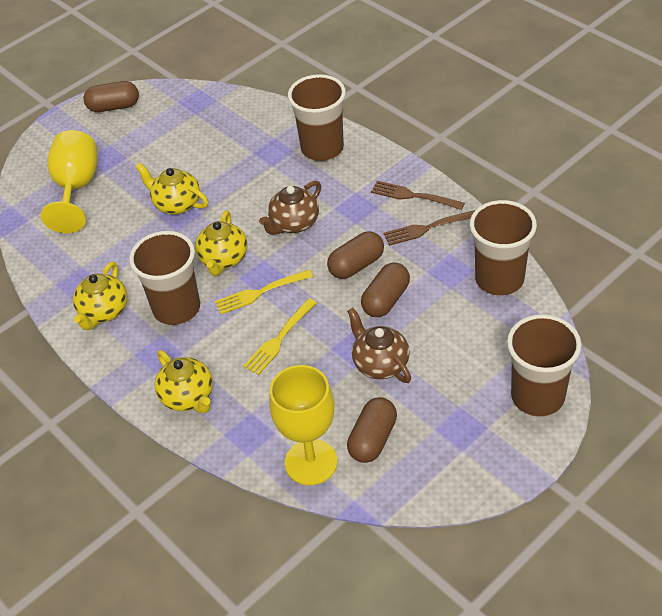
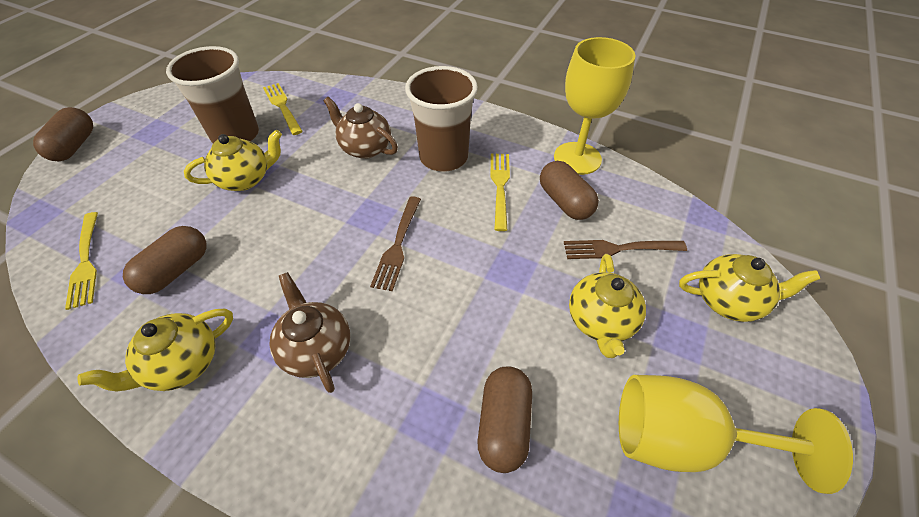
brown cup: 4 -> 2
yellow fork: 2 -> 3

